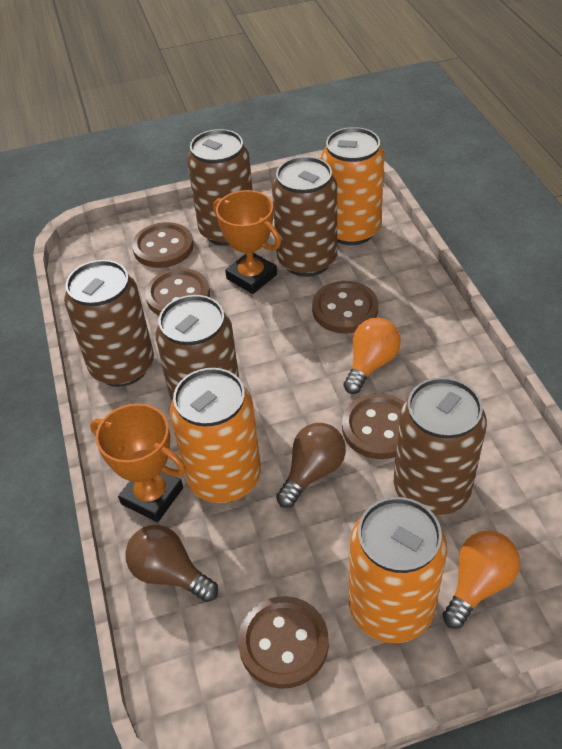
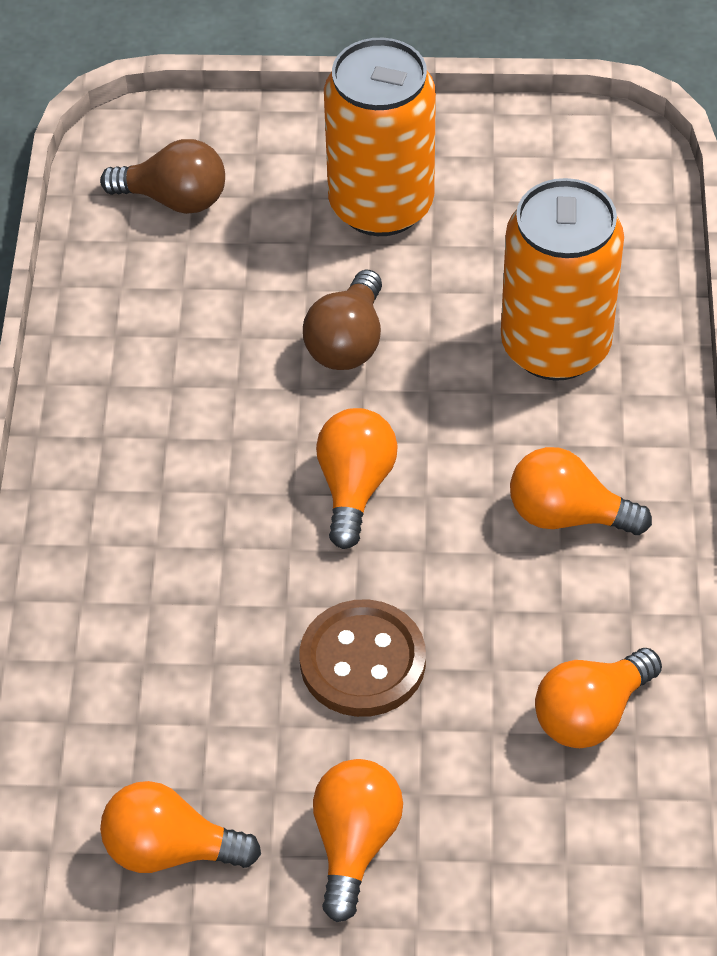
brown button: 5 -> 1
brown can: 5 -> 0
orange can: 3 -> 2
orange light bulb: 2 -> 5
orange trophy: 2 -> 0

